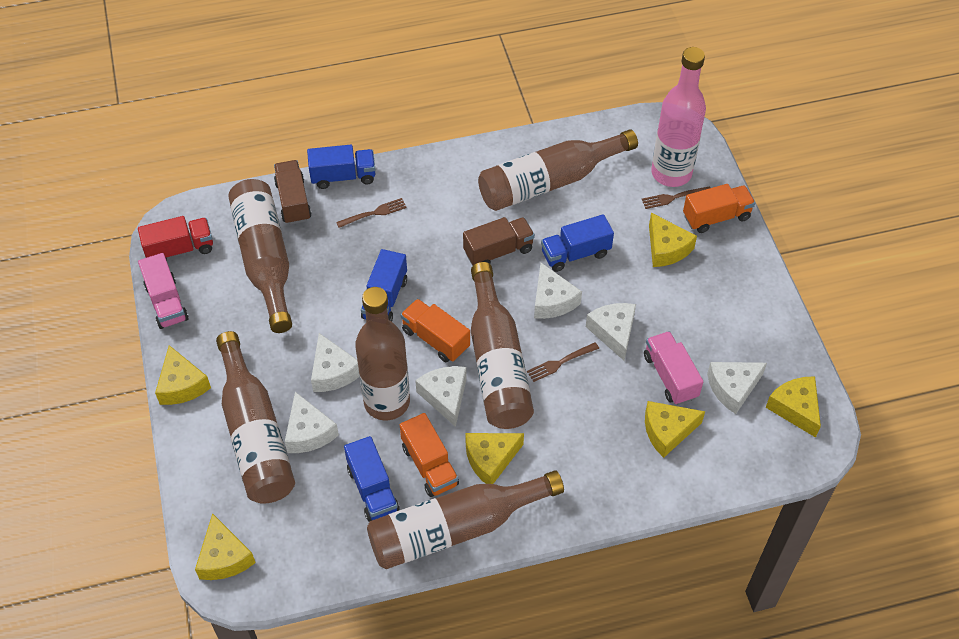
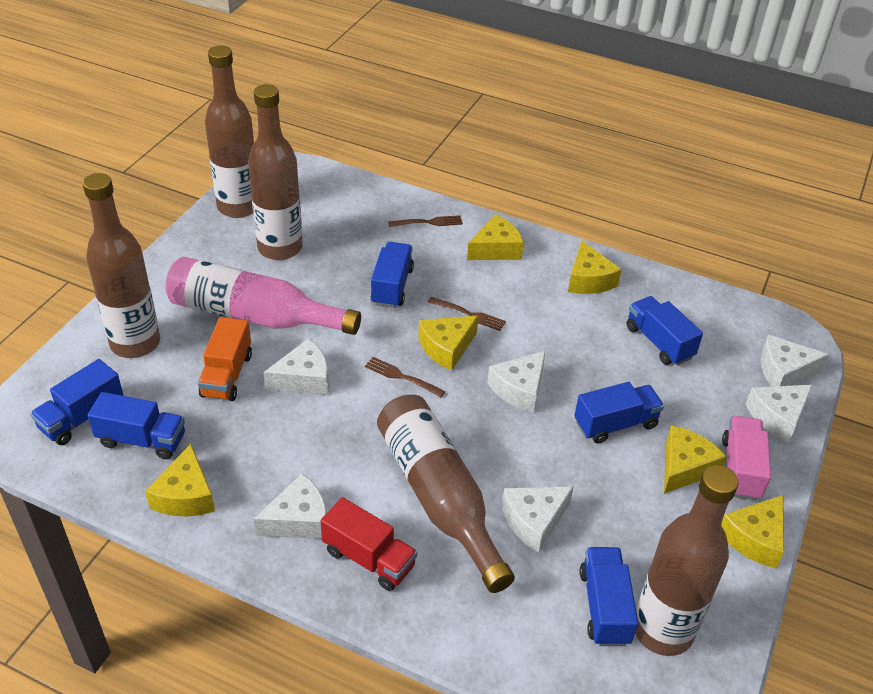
blue truck: 4 -> 6
brown bottle: 6 -> 5
brown truck: 2 -> 0
orange truck: 3 -> 1
pink truck: 2 -> 1

